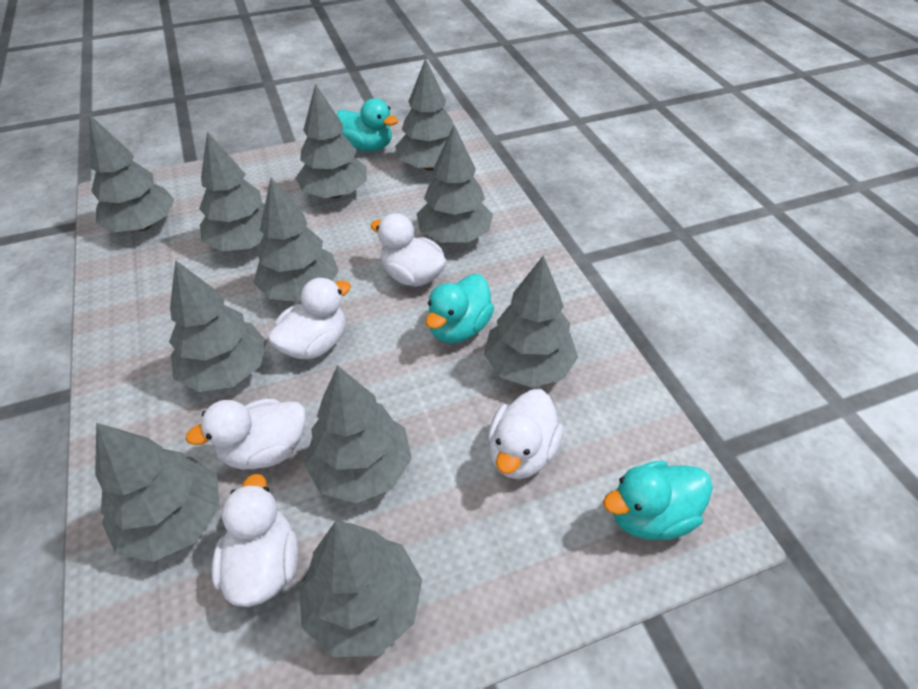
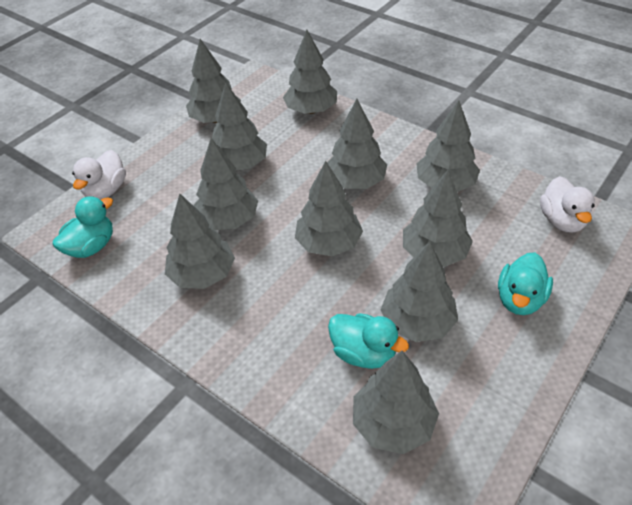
white duck: 5 -> 2

